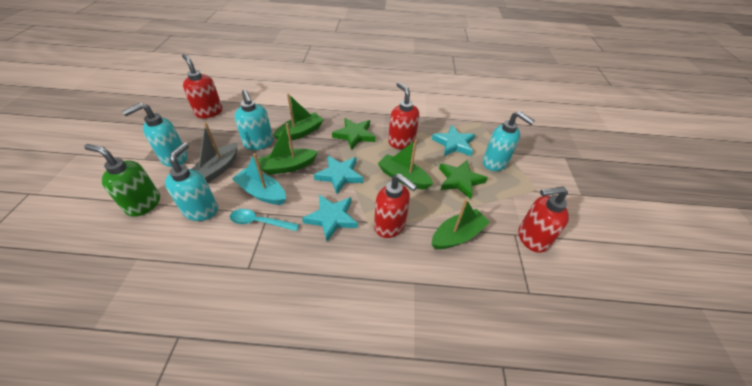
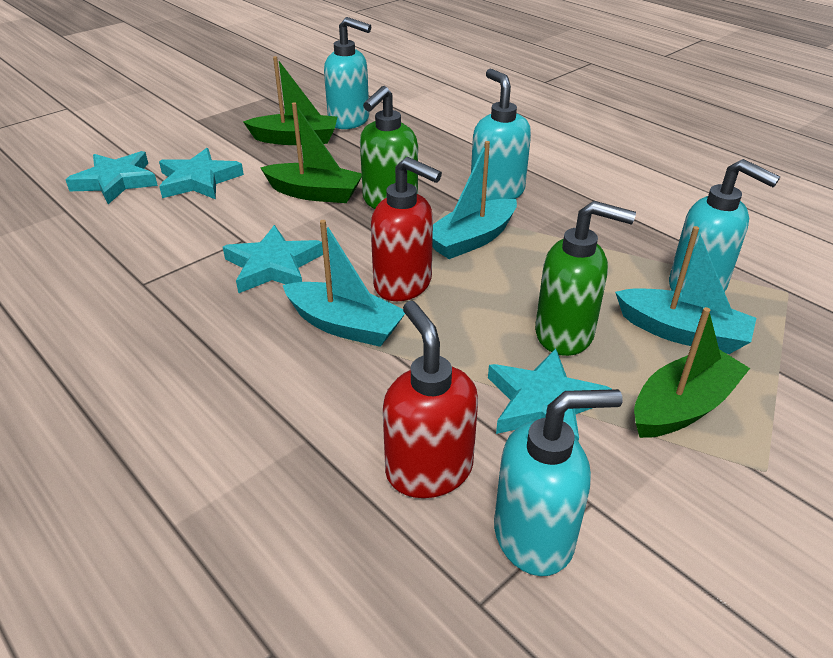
green boat: 4 -> 3
green soap dispenser: 1 -> 2
green star: 2 -> 0
grey boat: 1 -> 0
red soap dispenser: 4 -> 2
turquoise boat: 1 -> 3
turquoise spoon: 1 -> 0
turquoise star: 3 -> 4

